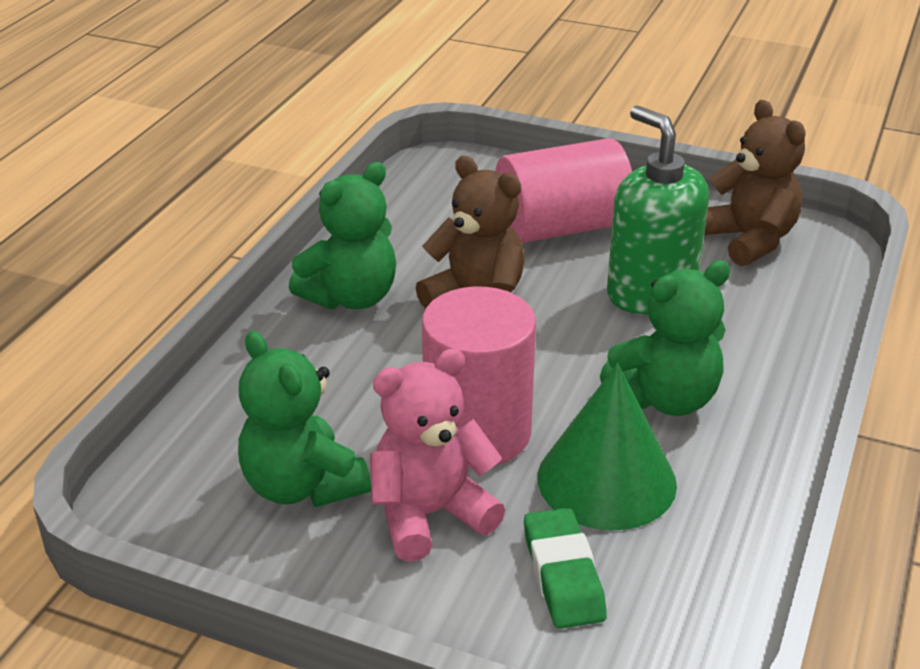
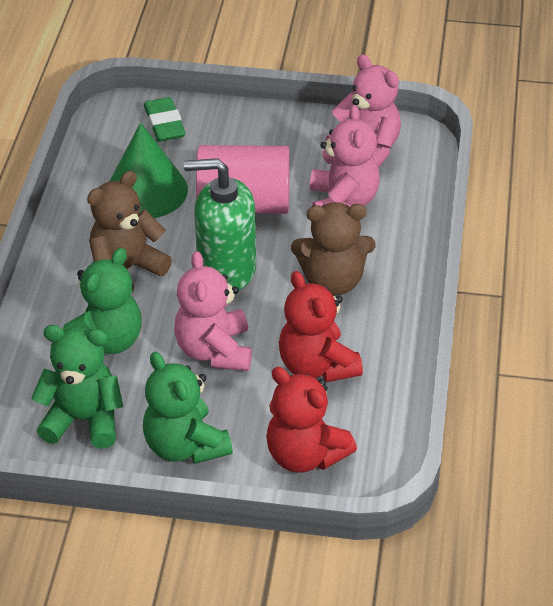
pink cylinder: 2 -> 1
pink teddy bear: 1 -> 3
red teddy bear: 0 -> 2

